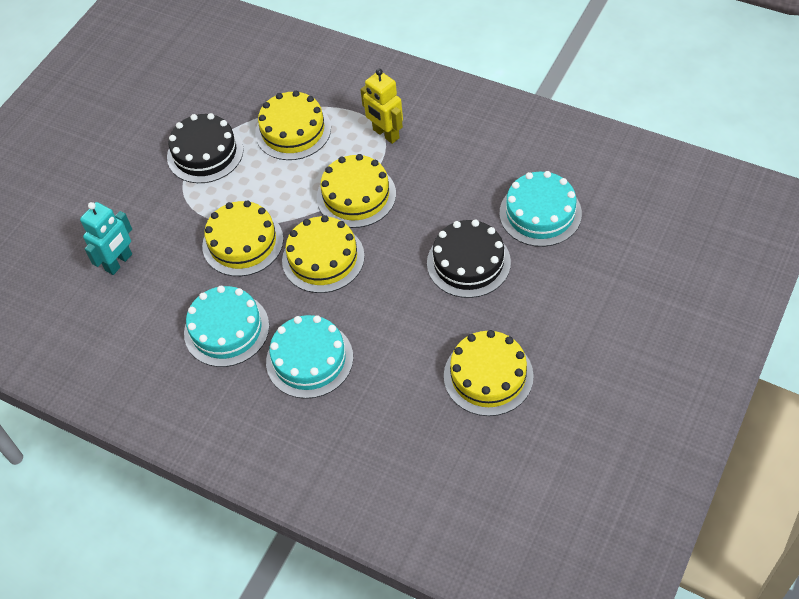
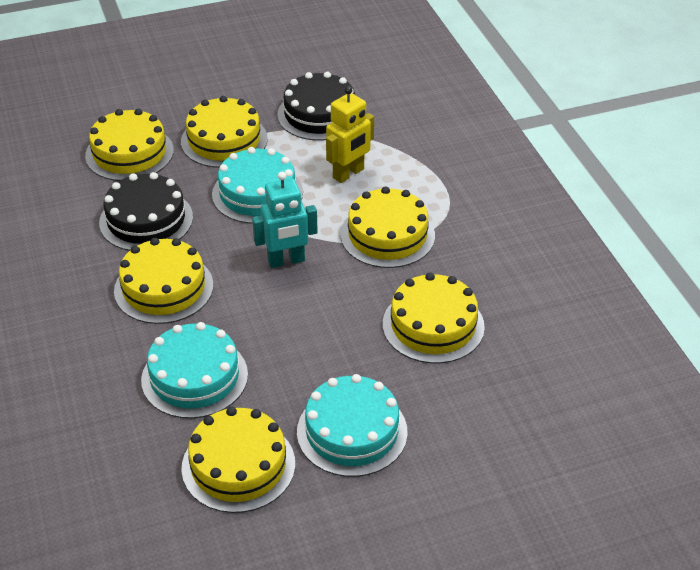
yellow cake: 5 -> 6

